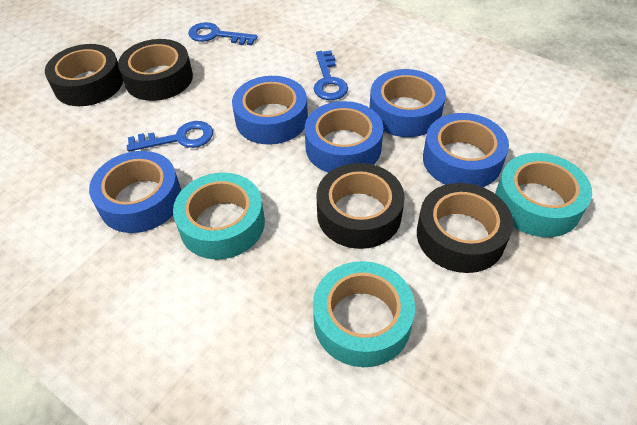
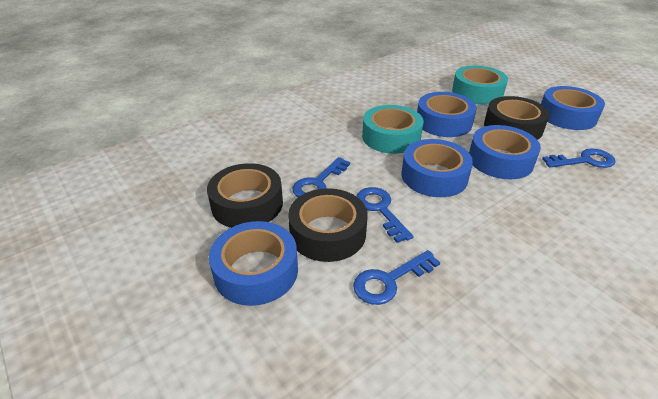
black tape: 4 -> 3
blue key: 3 -> 4
turquoise tape: 3 -> 2

